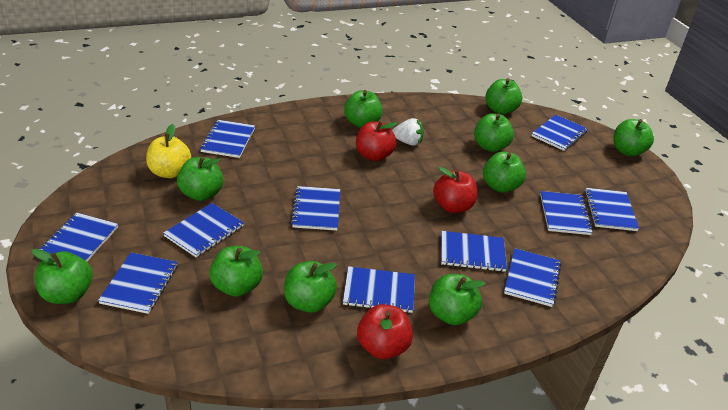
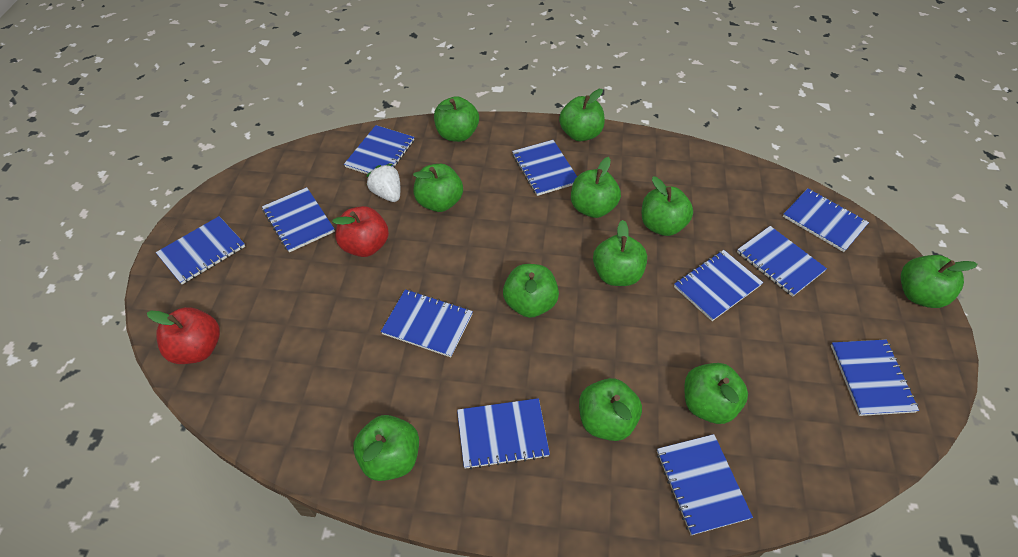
green apple: 10 -> 11
red apple: 3 -> 2
yellow apple: 1 -> 0

